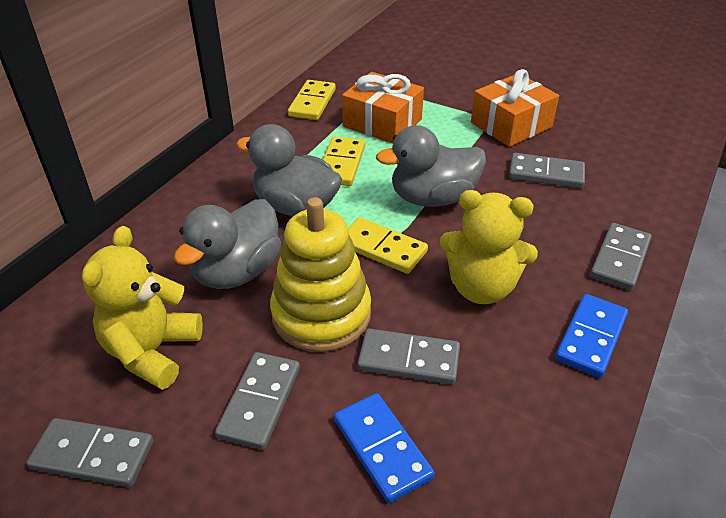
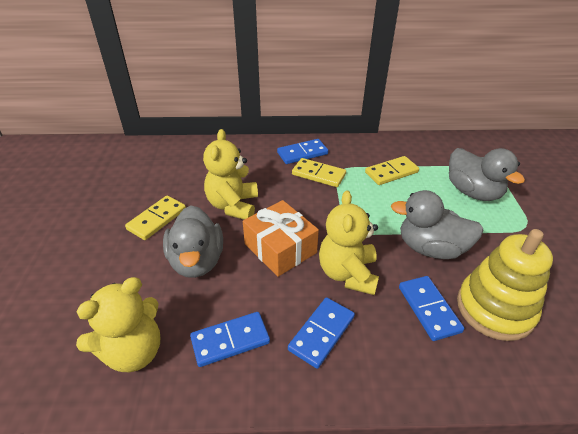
blue domino: 2 -> 4
grey domino: 5 -> 0
orange gift: 2 -> 1
yellow teddy bear: 2 -> 3

